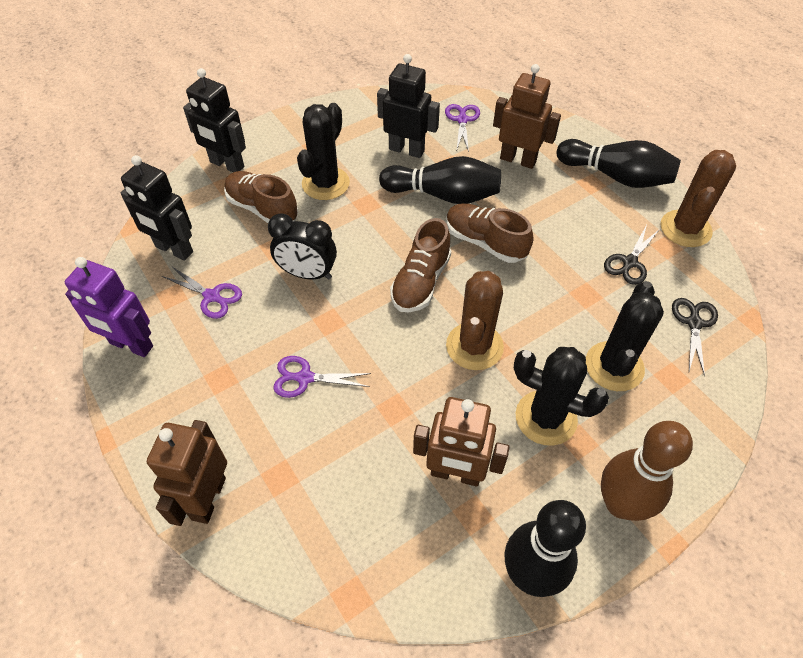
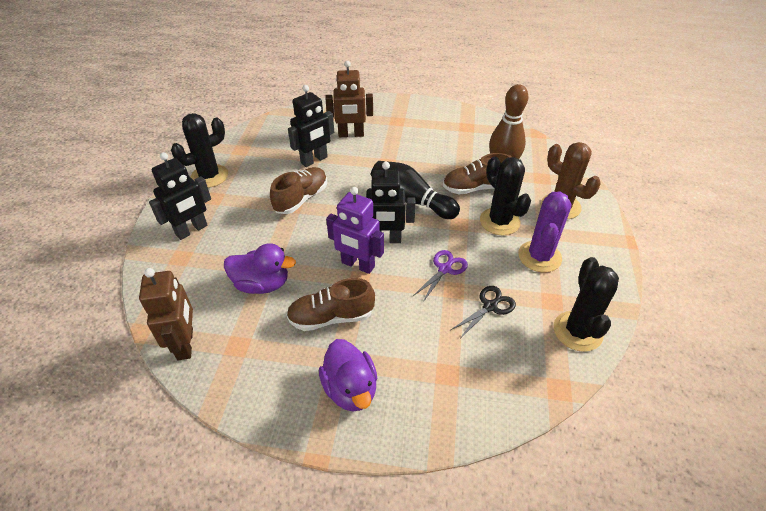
black bowling pin: 3 -> 1
black clock: 1 -> 0
black scissors: 2 -> 1
brown cactus: 2 -> 1
brown robot: 3 -> 2
purple cactus: 0 -> 1
purple duck: 0 -> 2
purple scissors: 3 -> 1

